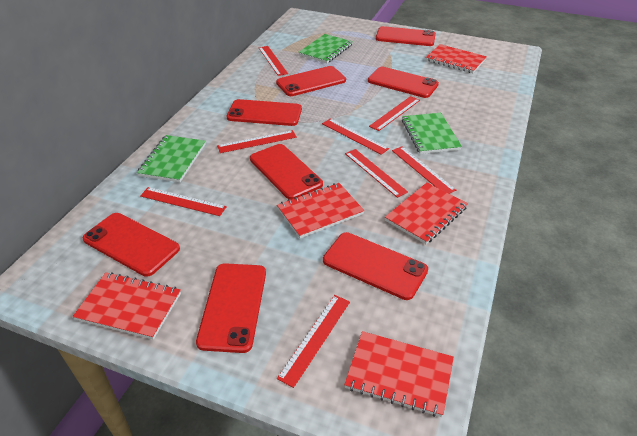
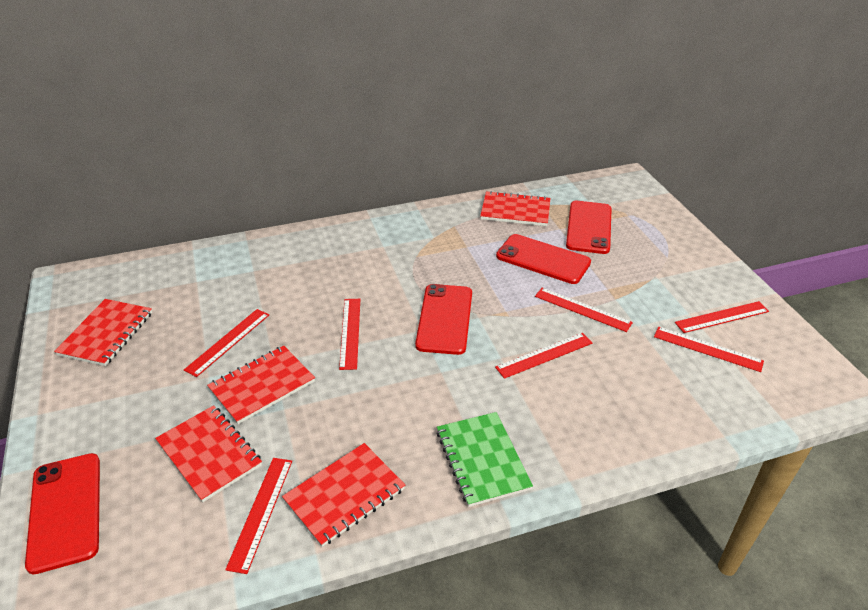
green notebook: 3 -> 1
red phone: 8 -> 4
red ruler: 8 -> 7

